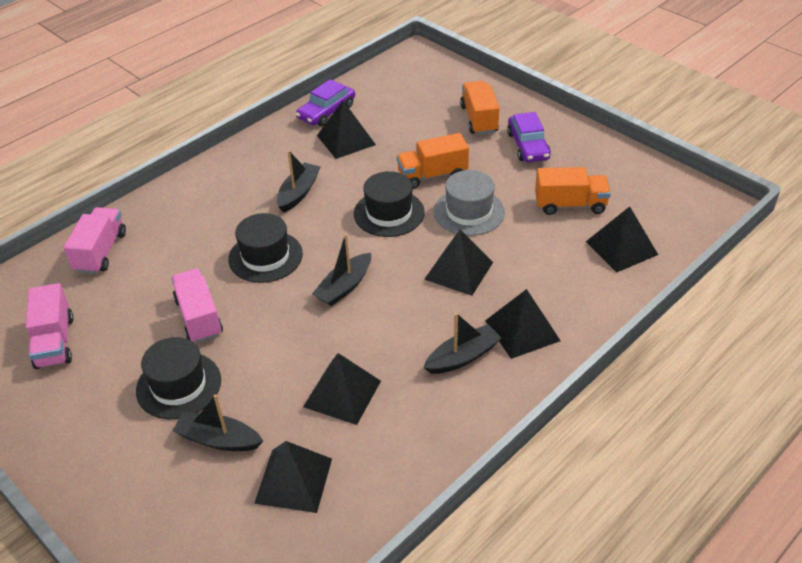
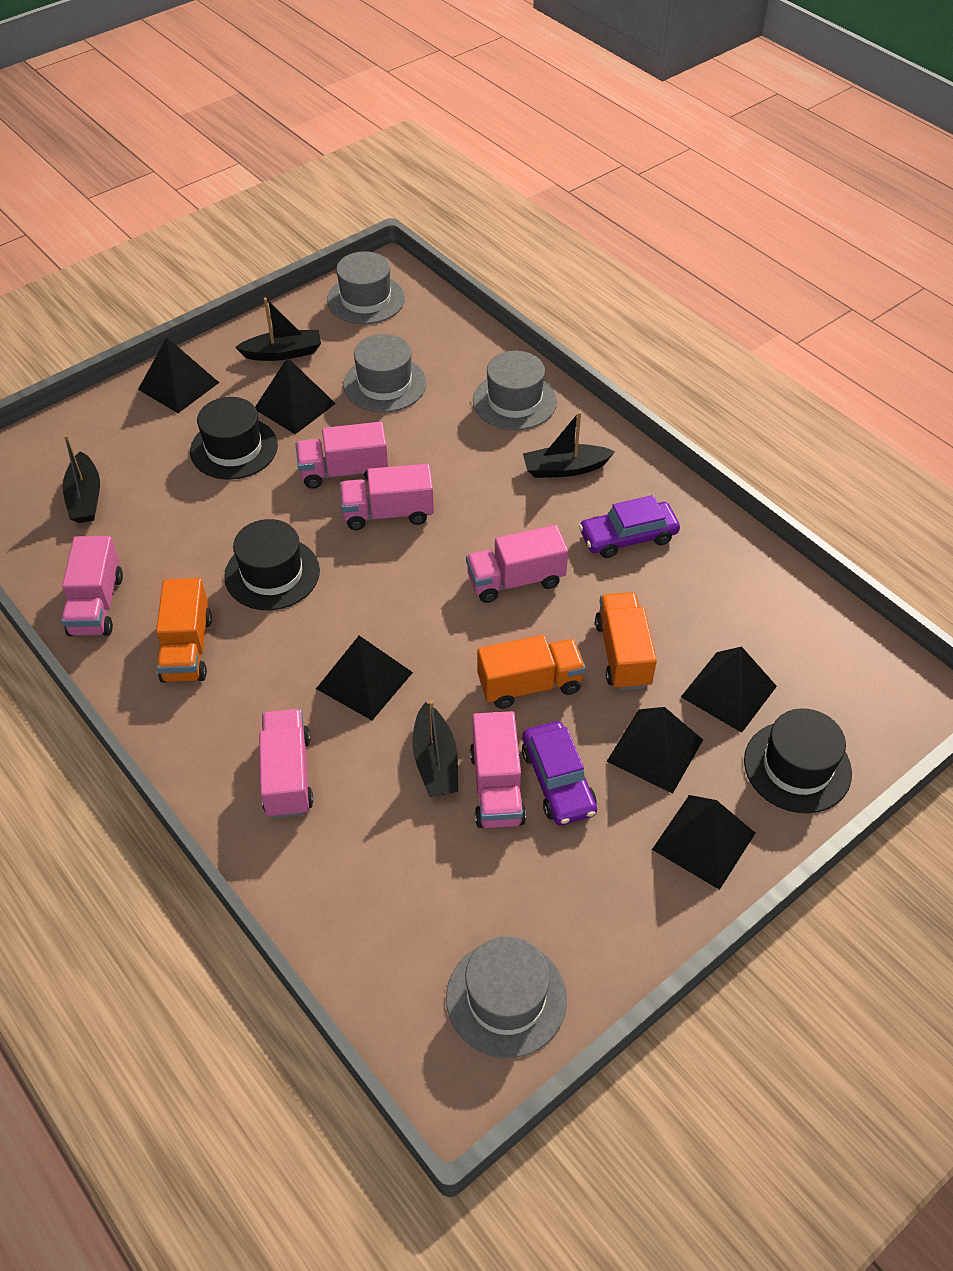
grey hat: 1 -> 4
pink truck: 3 -> 6

